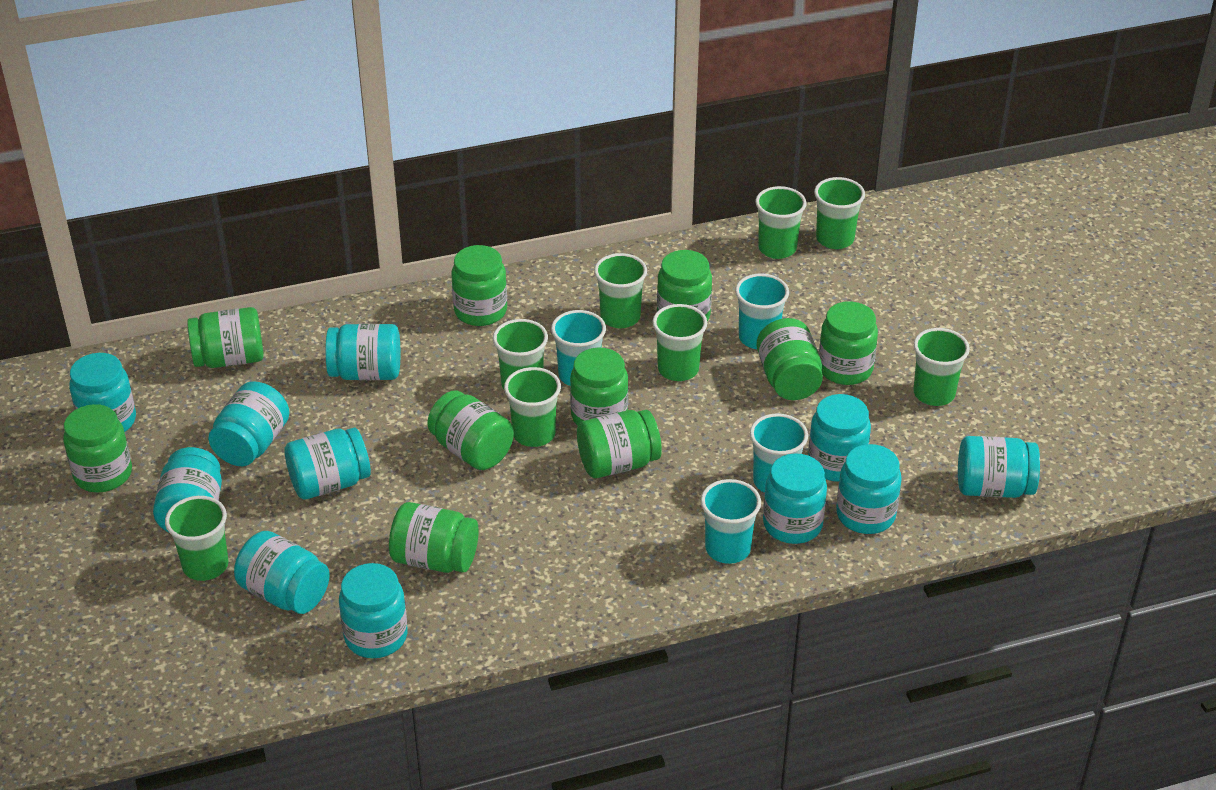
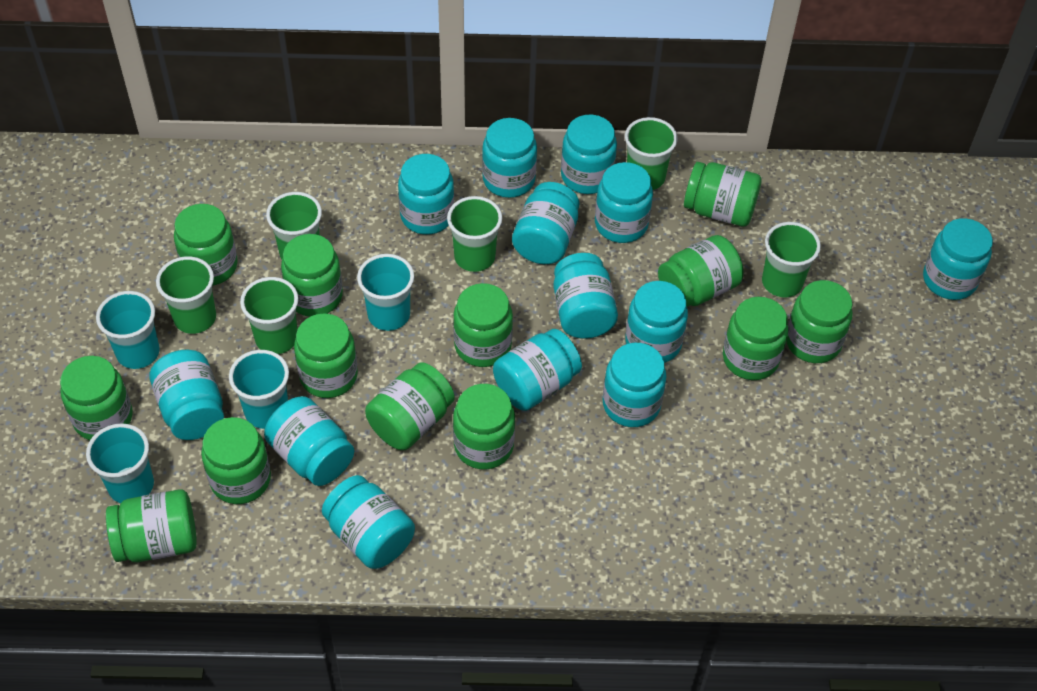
green cup: 8 -> 6
green jar: 10 -> 13
turquoise jar: 11 -> 13

